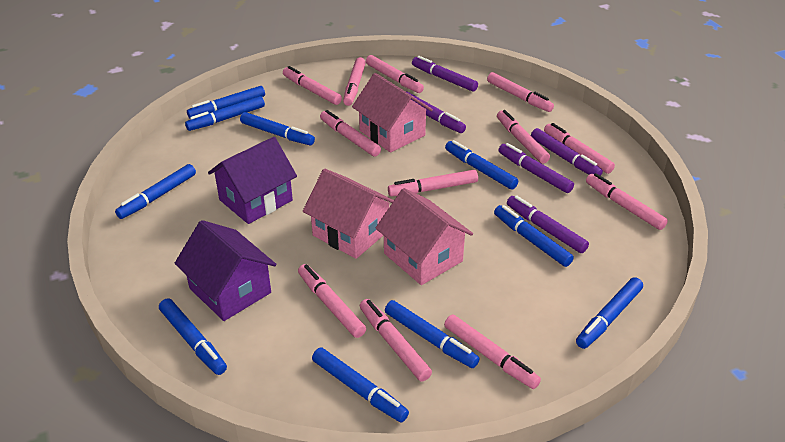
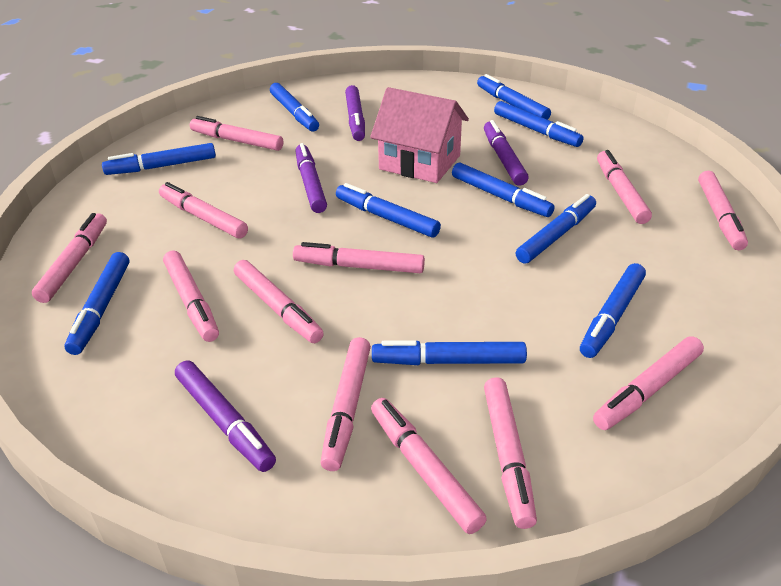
pink house: 3 -> 1
purple house: 2 -> 0
purple marker: 5 -> 4

